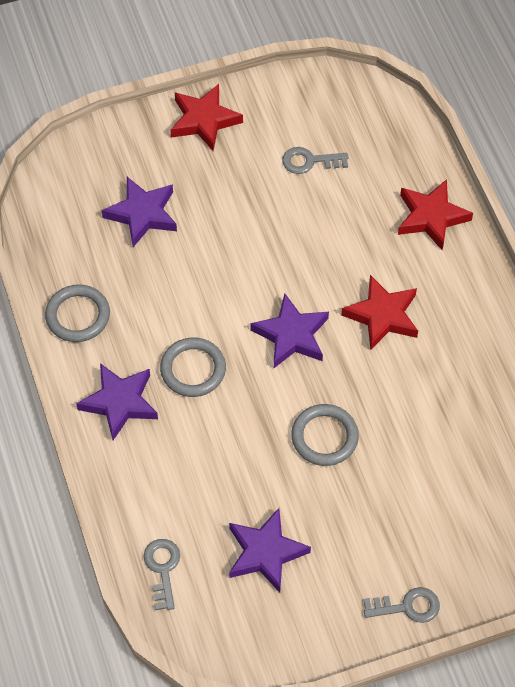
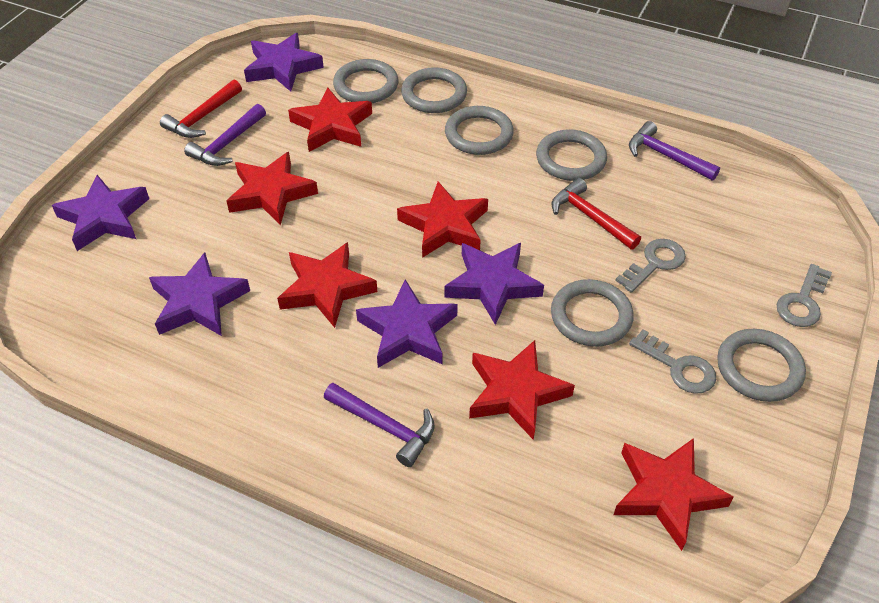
grey ring: 3 -> 6
purple hammer: 0 -> 3
purple star: 4 -> 5
red hammer: 0 -> 2
red star: 3 -> 6

